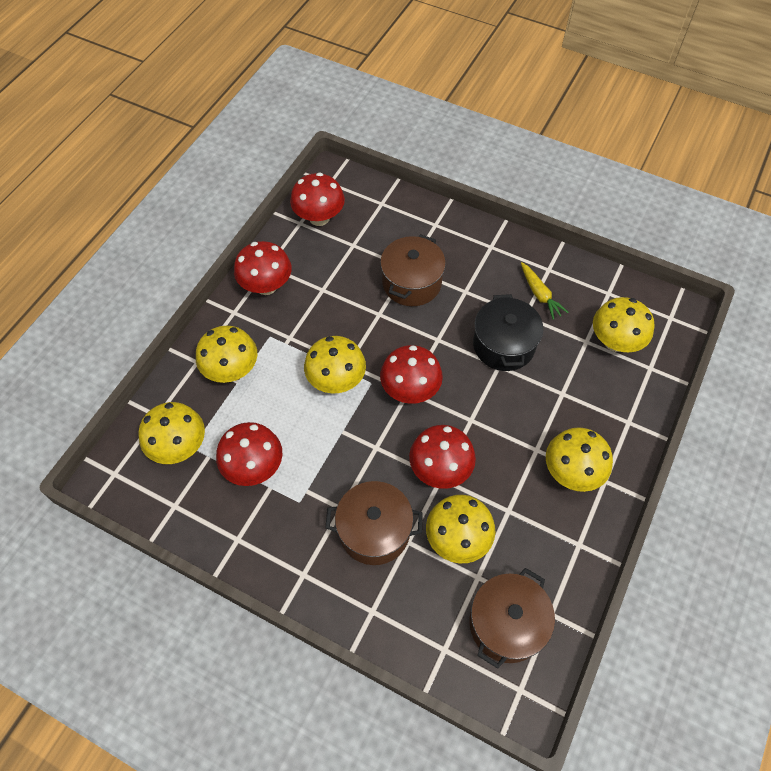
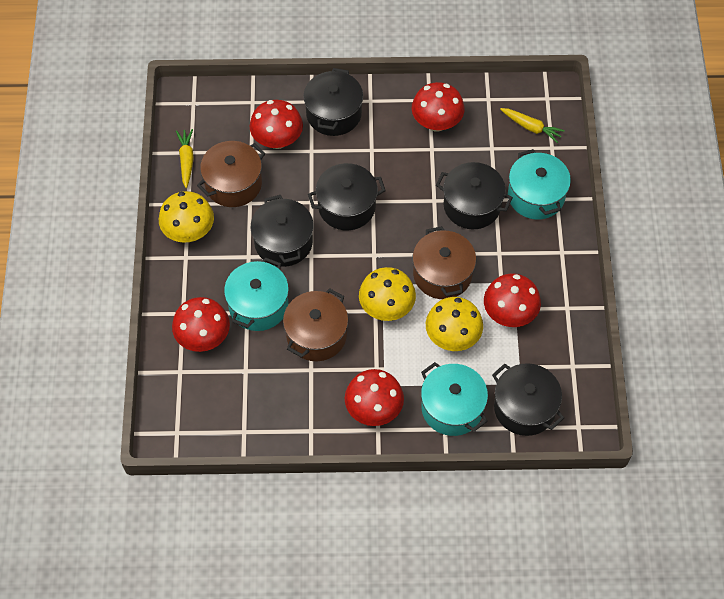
black pot: 1 -> 5
turquoise pot: 0 -> 3
yellow carrot: 1 -> 2
yellow mushroom: 6 -> 3

